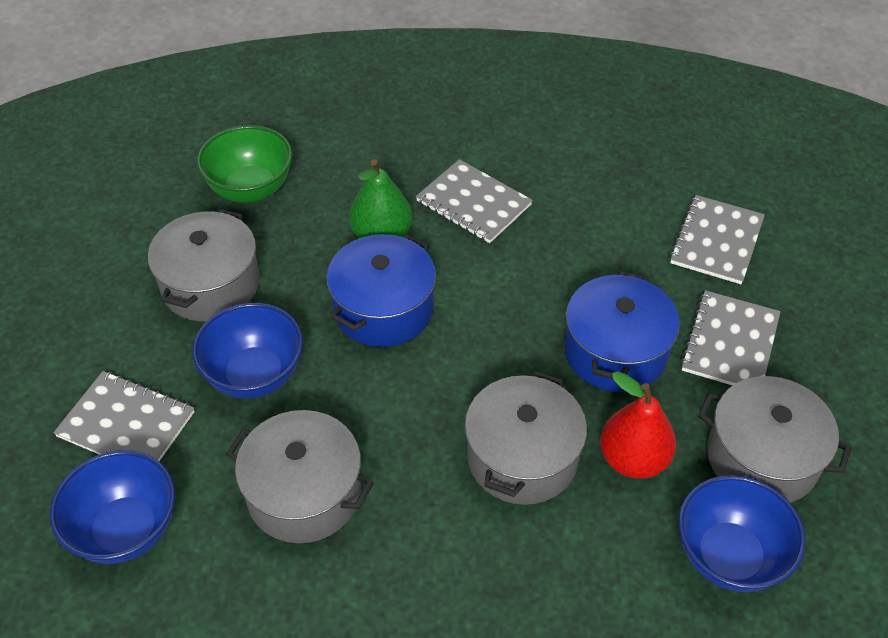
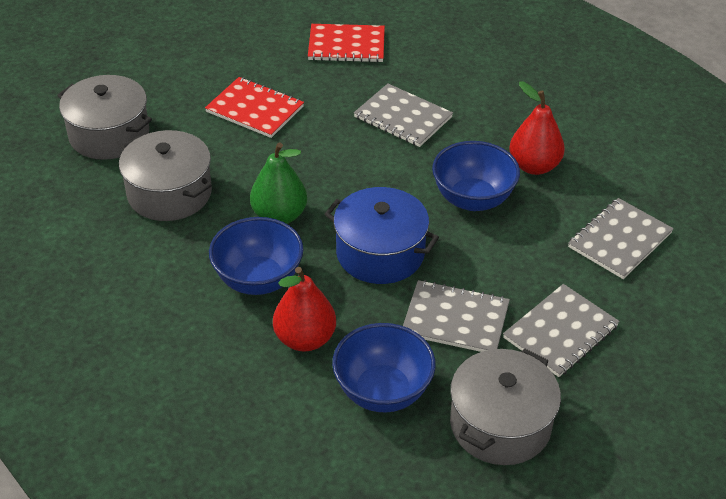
blue pot: 2 -> 1
green bowl: 1 -> 0
grey pot: 4 -> 3
red notebook: 0 -> 2
red pear: 1 -> 2

